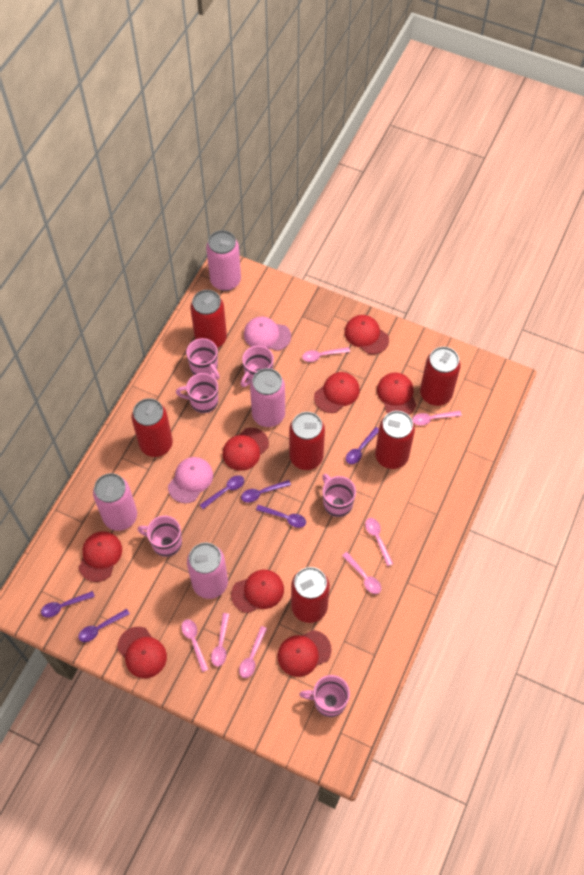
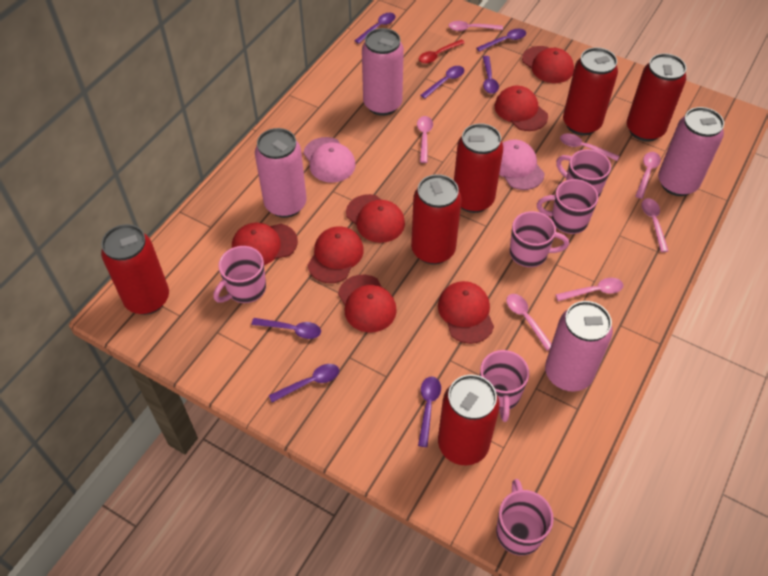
purple spoon: 6 -> 7
red cap: 8 -> 7
red spoon: 0 -> 1

